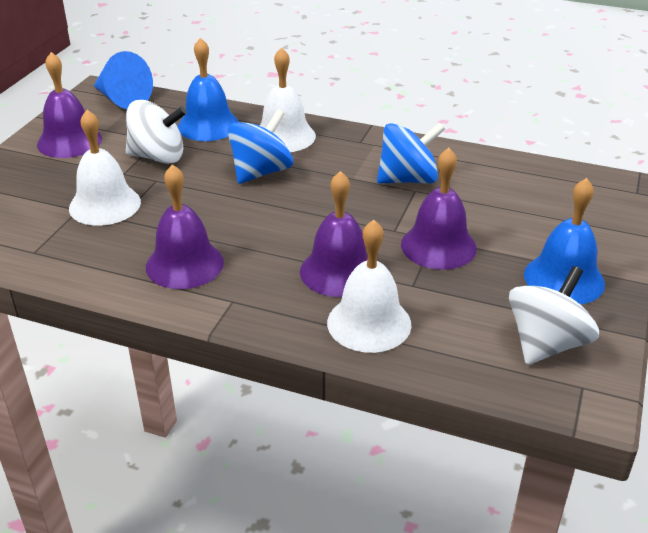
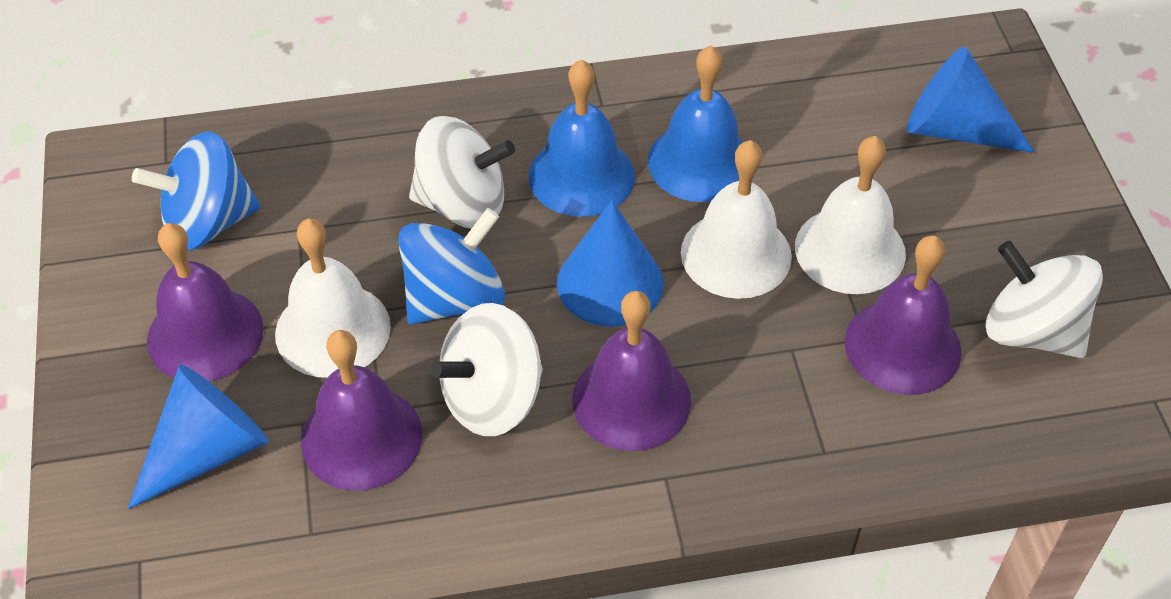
blue cone: 1 -> 3
white spinning top: 2 -> 3

